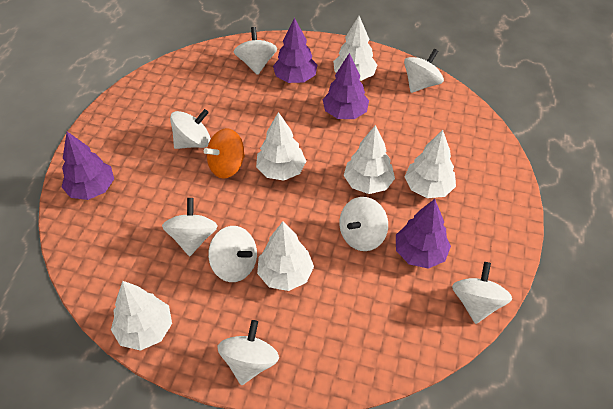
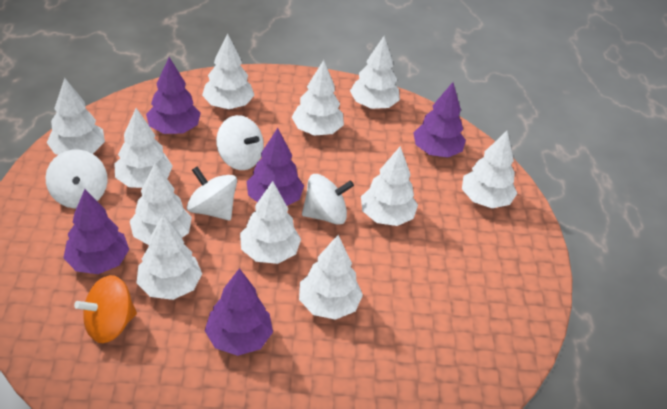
purple tree: 4 -> 5
white spinning top: 8 -> 4
white tree: 6 -> 11

